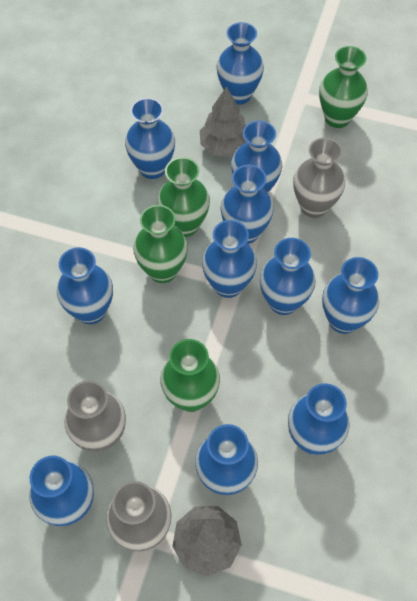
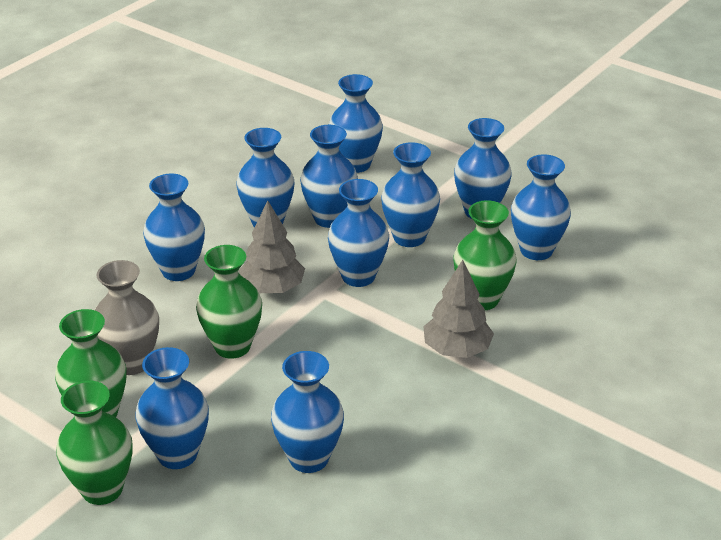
blue vase: 11 -> 10
grey vase: 3 -> 1

